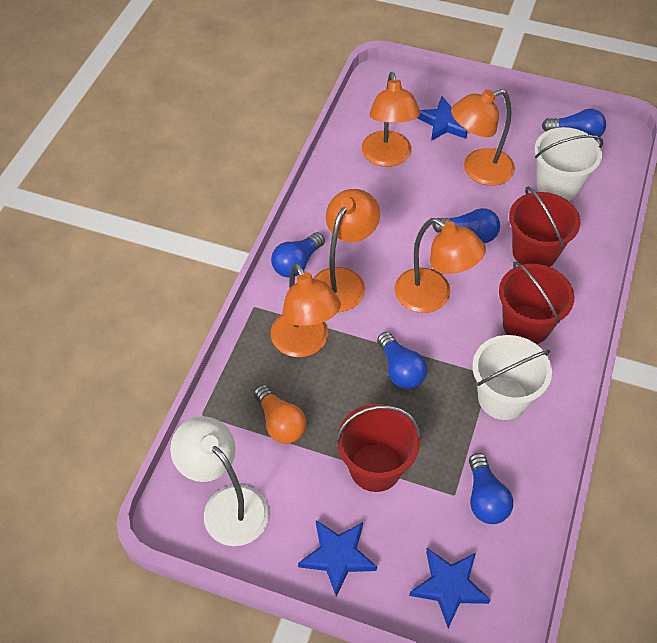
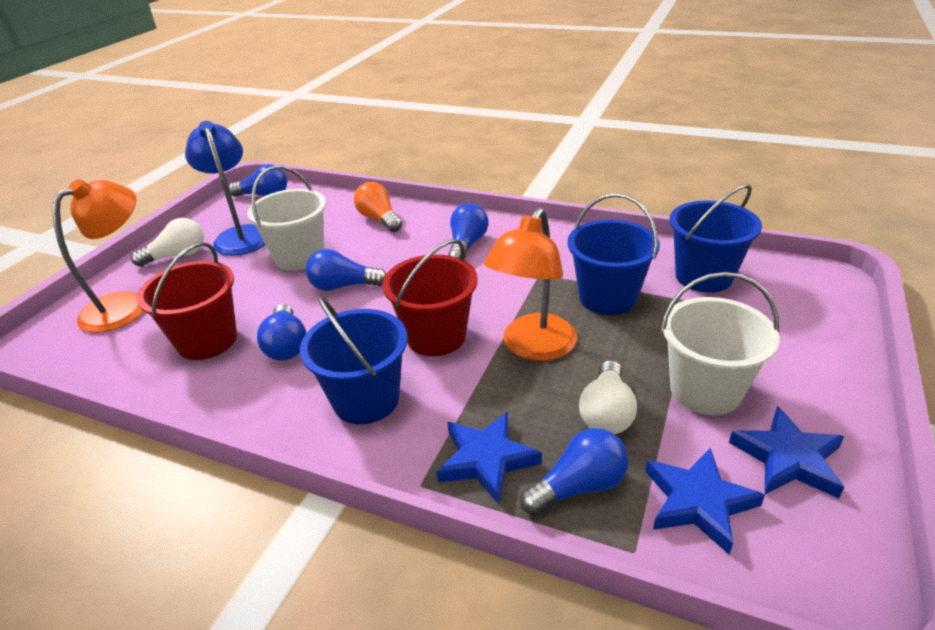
blue bucket: 0 -> 3
blue lamp: 0 -> 1
orange lamp: 5 -> 2
red bucket: 3 -> 2
white lamp: 1 -> 0
white light bulb: 0 -> 2

